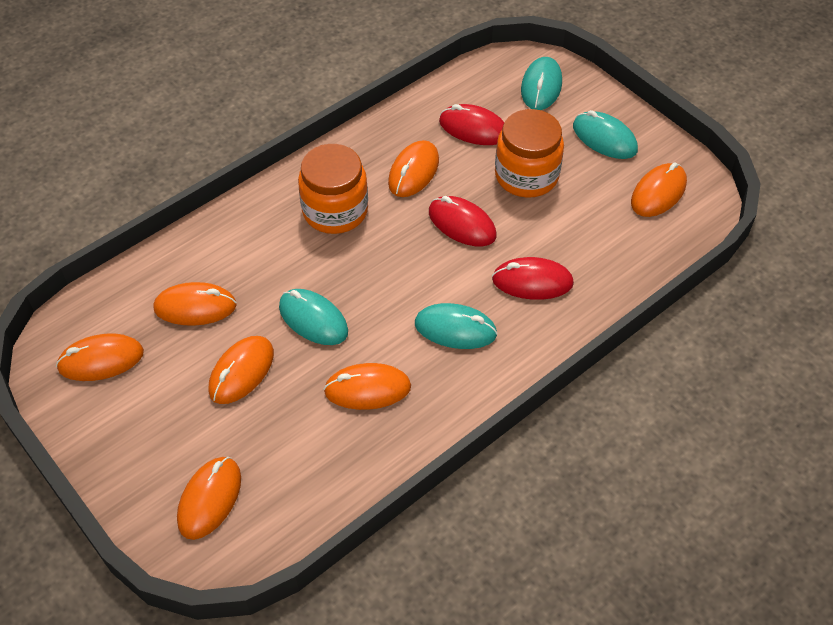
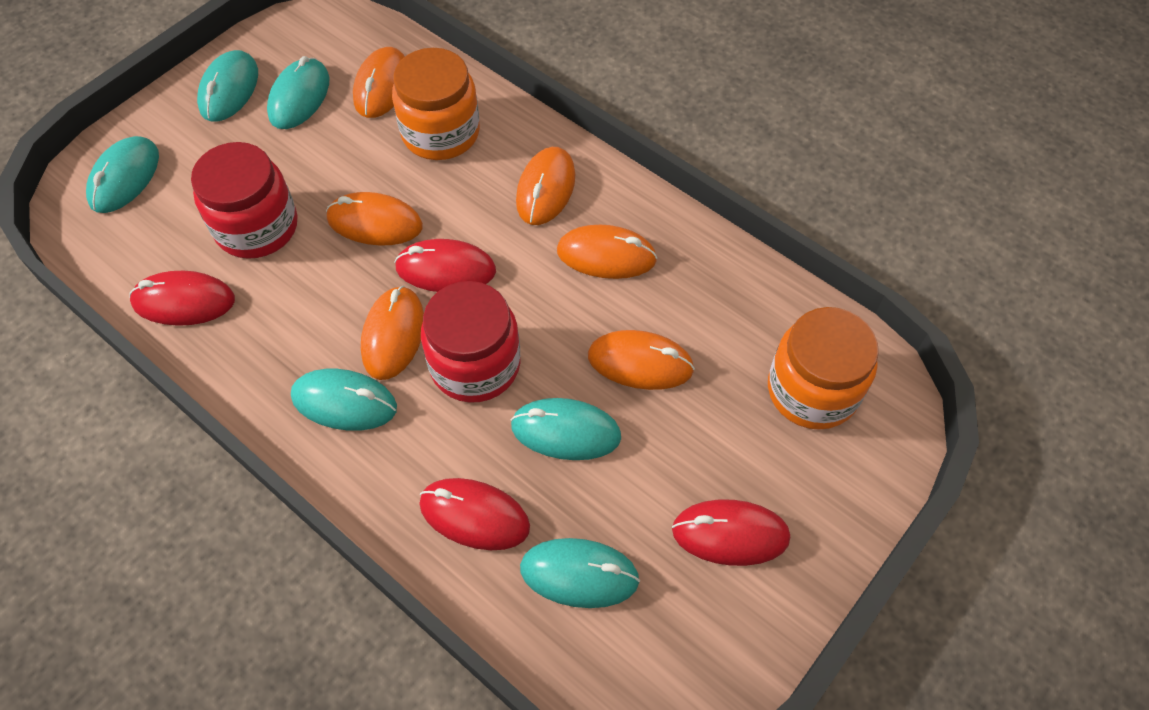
orange mouse: 7 -> 6
red jar: 0 -> 2
red mouse: 3 -> 4
turquoise mouse: 4 -> 6

